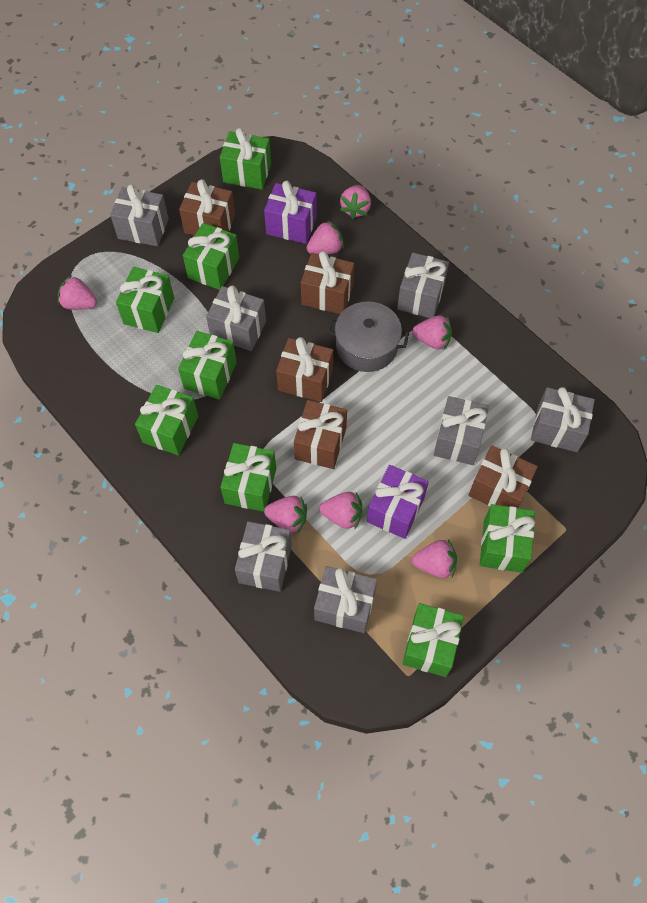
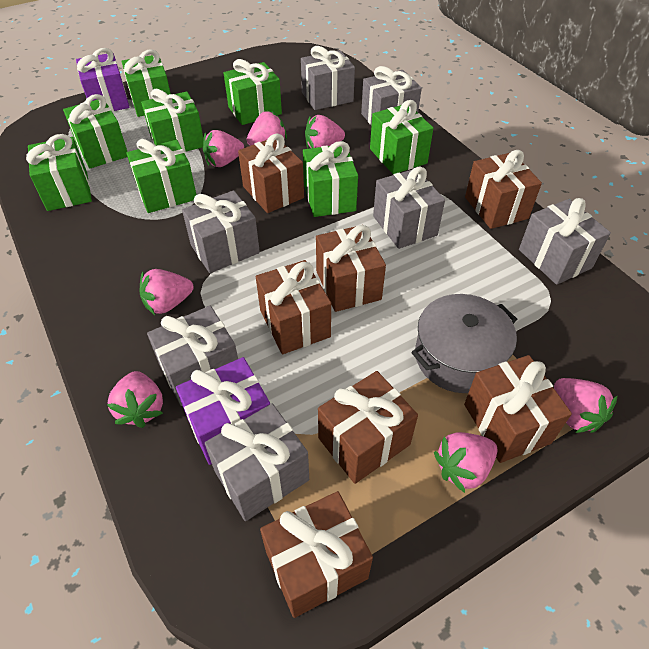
brown gift: 5 -> 7

